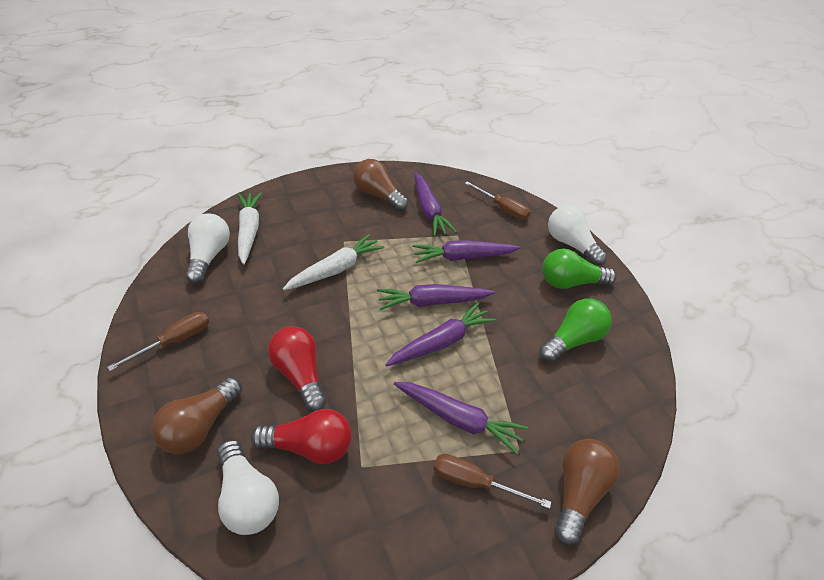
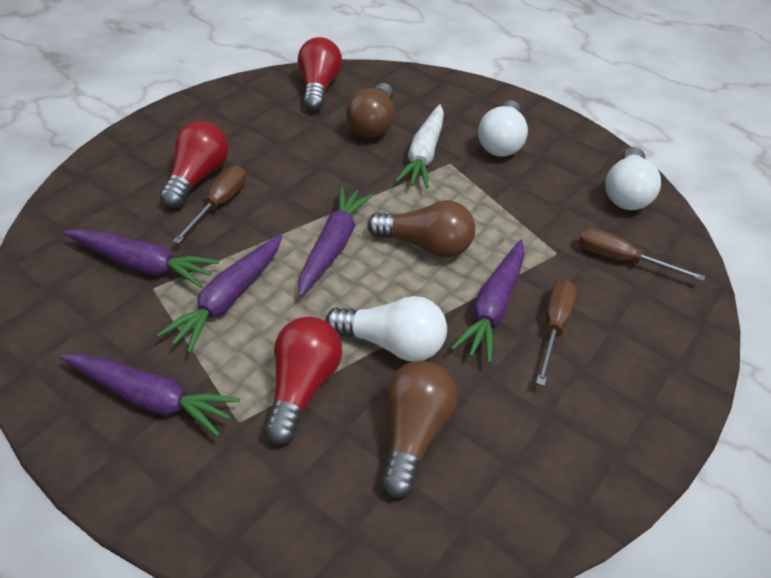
green light bulb: 2 -> 0
red light bulb: 2 -> 3
white carrot: 2 -> 1

